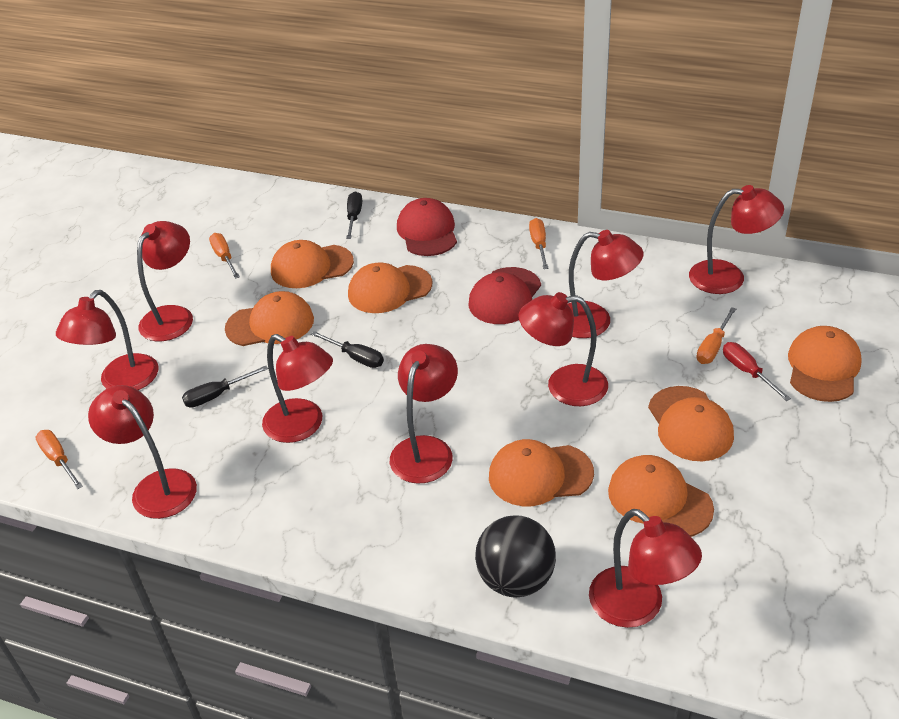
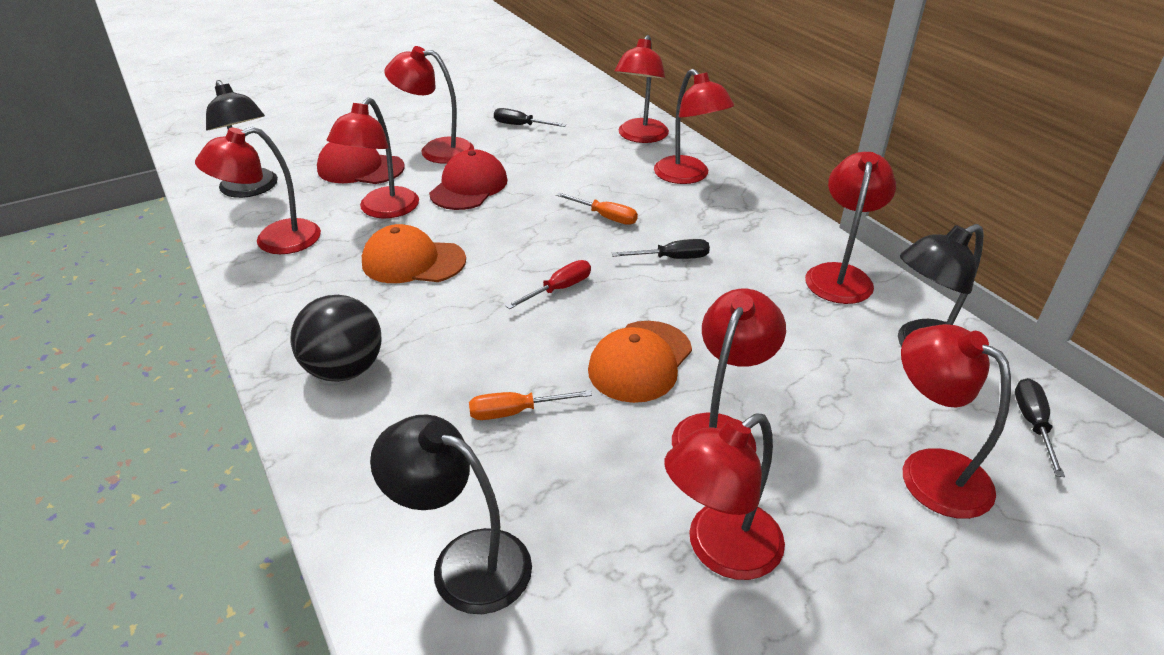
black lamp: 0 -> 3
orange cap: 7 -> 2
orange screwdriver: 4 -> 2

